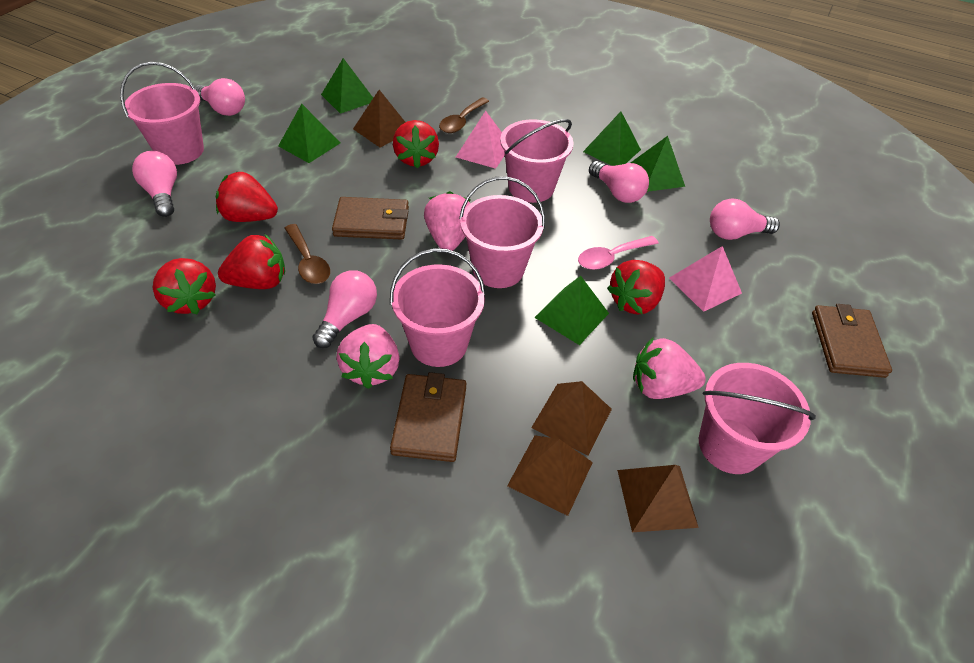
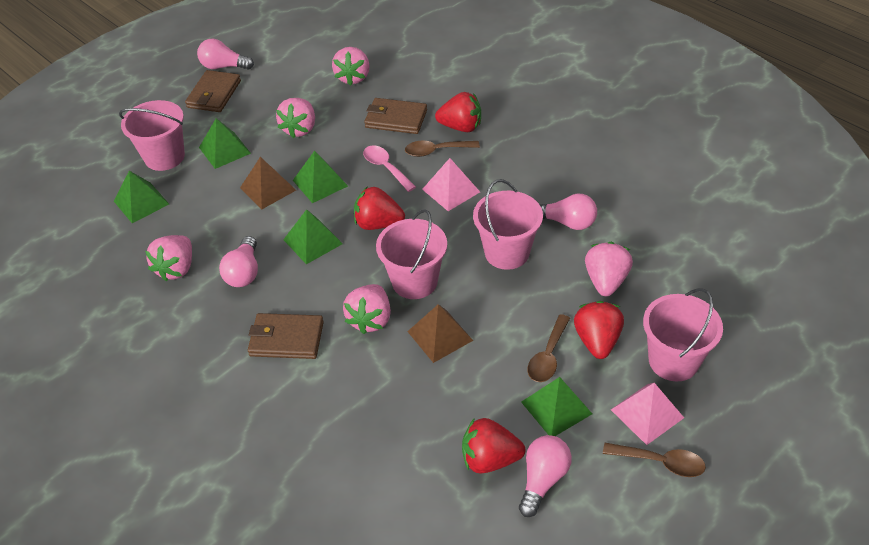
brown pyramid: 4 -> 2
brown spoon: 2 -> 3
pink bucket: 5 -> 4
pink light bulb: 5 -> 4
pink strawberry: 3 -> 5
red strawberry: 5 -> 4

